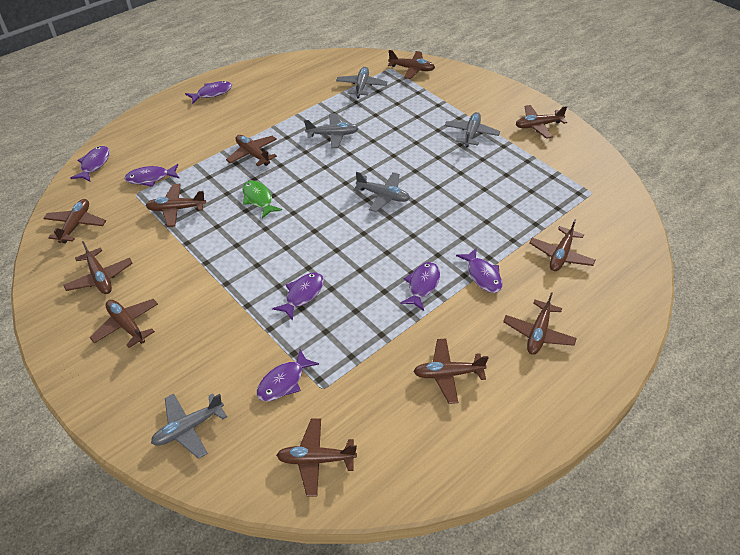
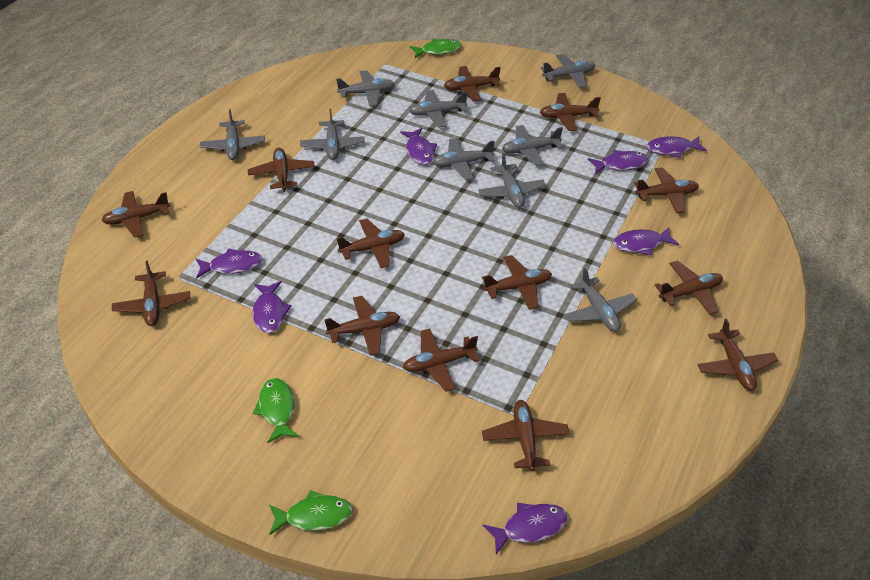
brown plane: 11 -> 13
green fish: 1 -> 3
grey plane: 5 -> 9

